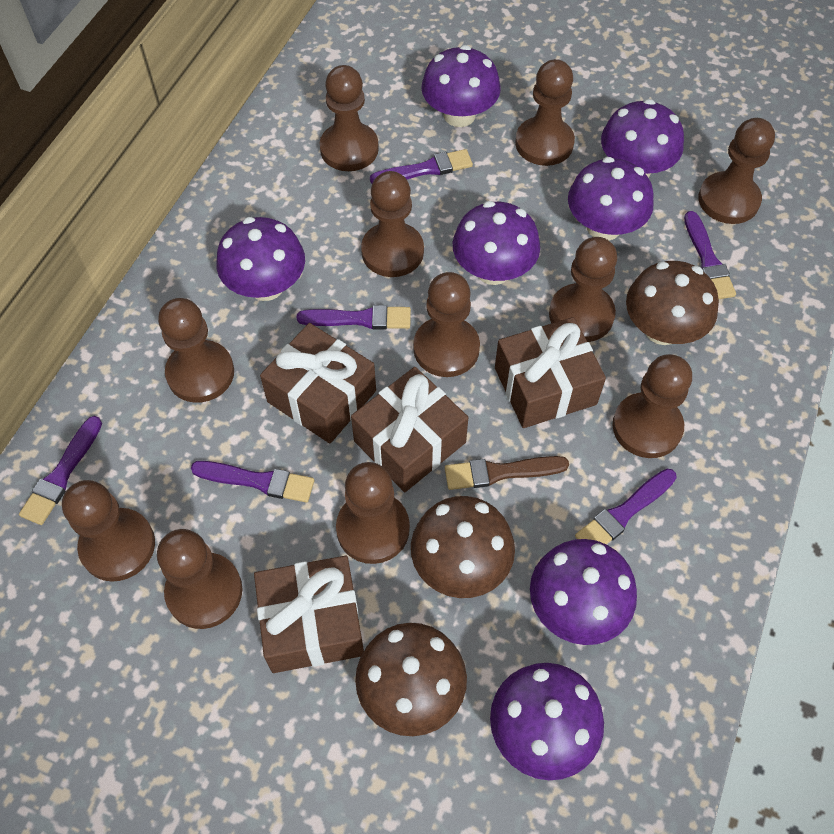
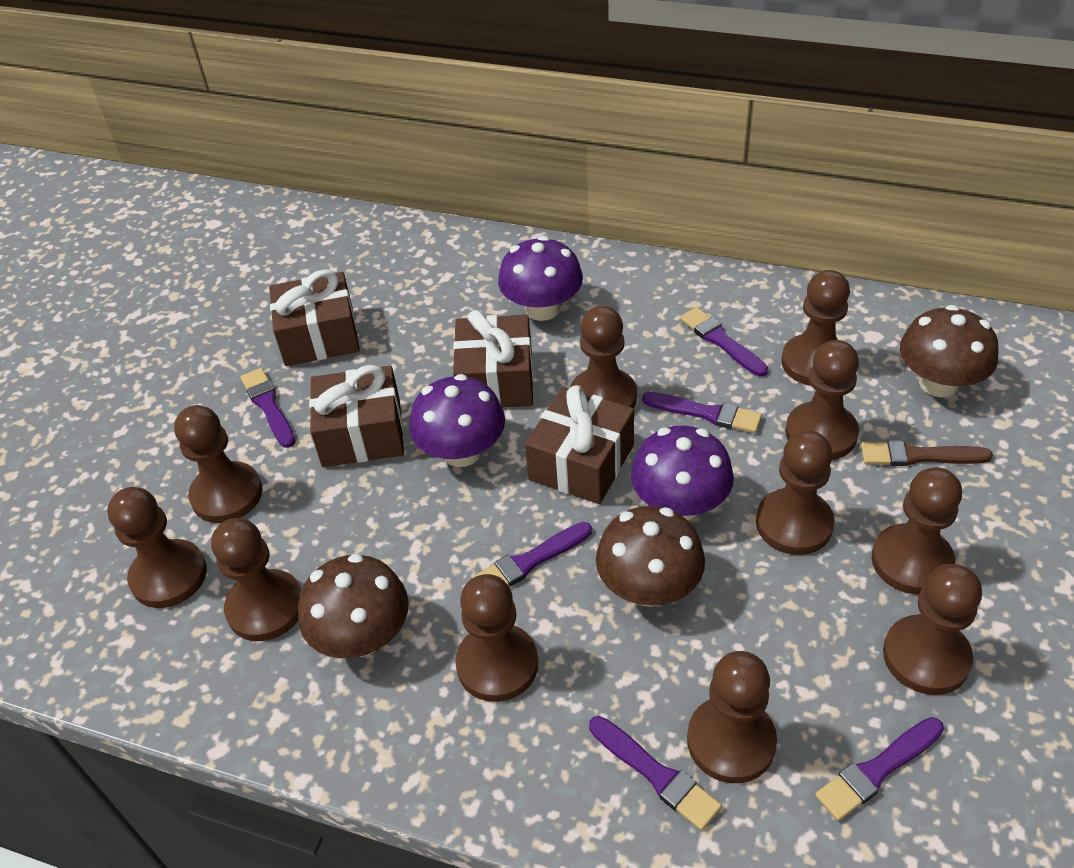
purple mushroom: 7 -> 3

